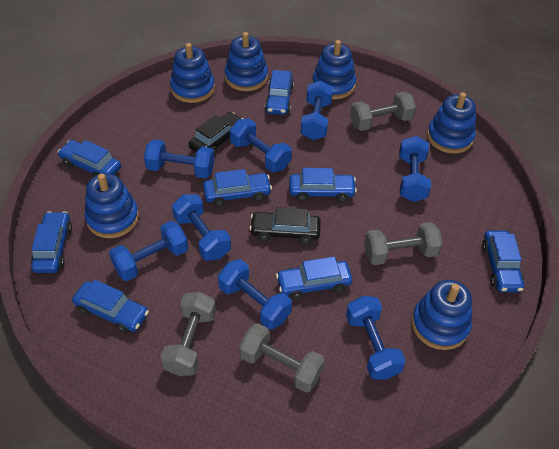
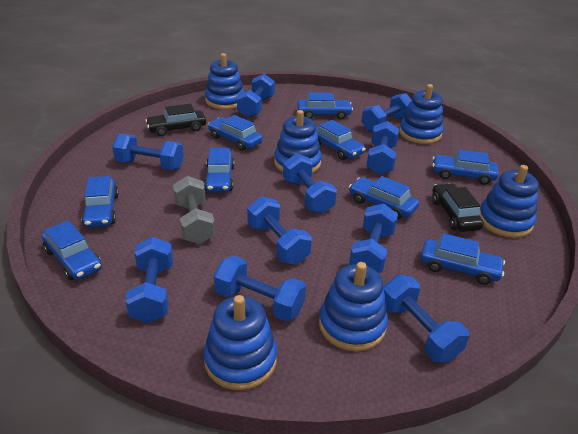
blue car: 8 -> 9
blue dumbbell: 8 -> 10
grey dumbbell: 4 -> 1

